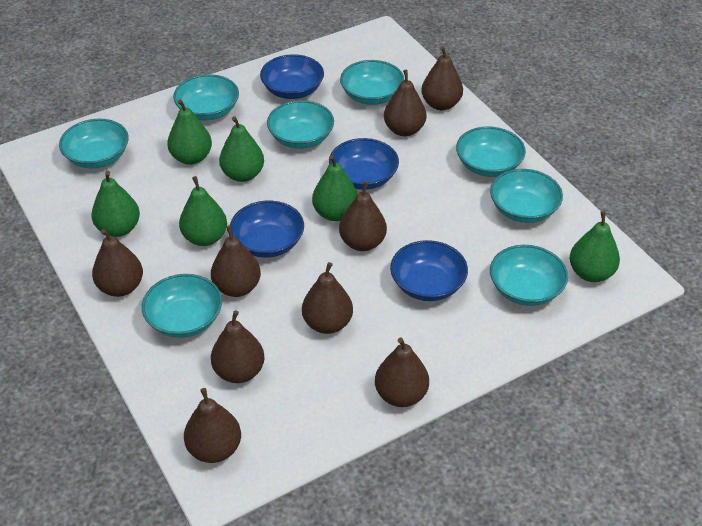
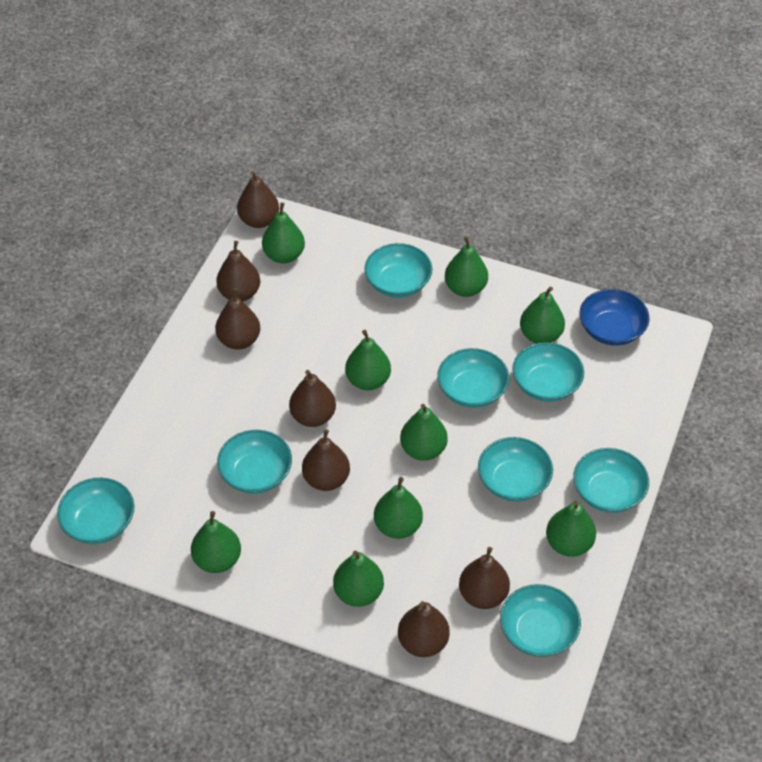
blue bowl: 4 -> 1
brown pear: 9 -> 7
green pear: 6 -> 9

